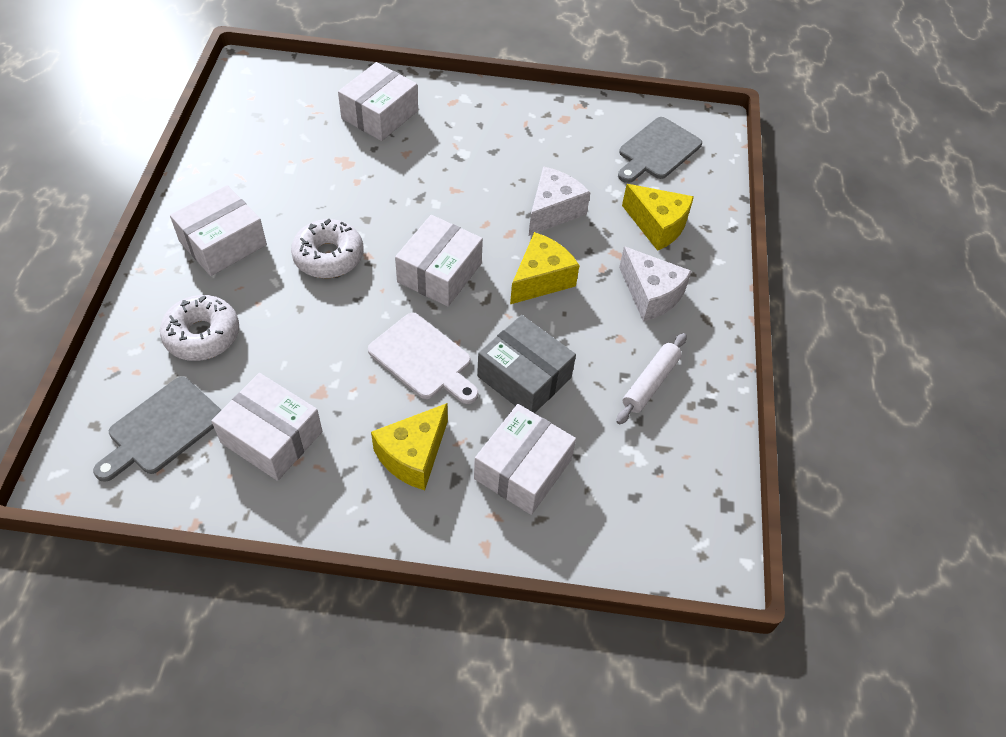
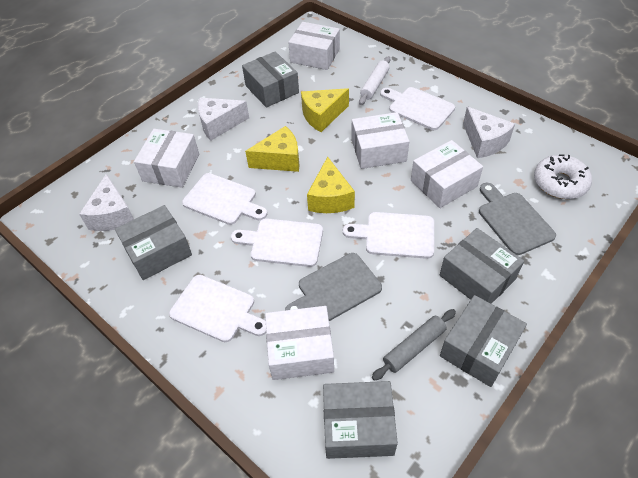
grey box: 1 -> 5
grey rolling pin: 0 -> 1
white cheese: 2 -> 3
white cutting board: 1 -> 5
white donut: 2 -> 1

